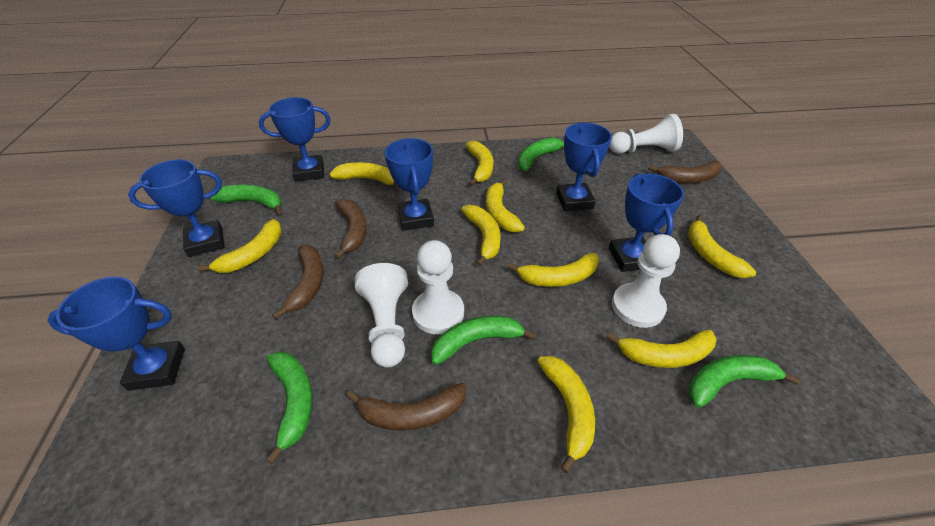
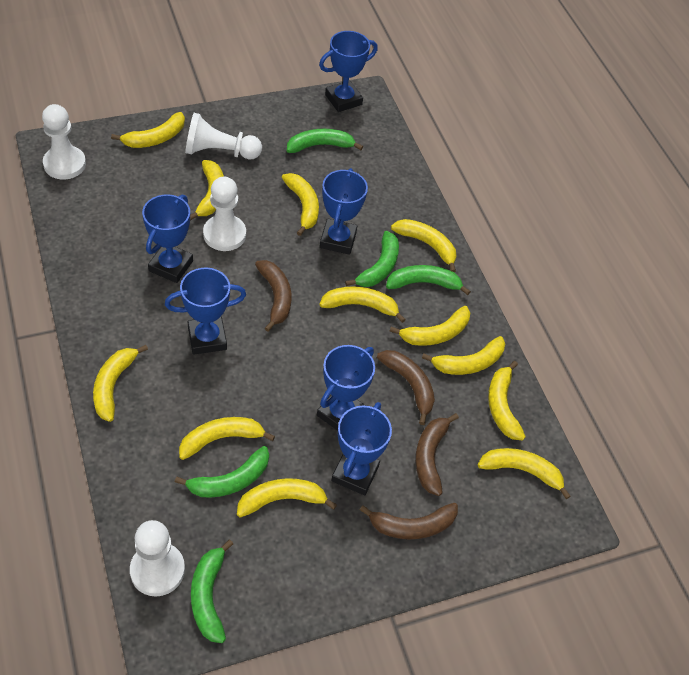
yellow banana: 9 -> 12

